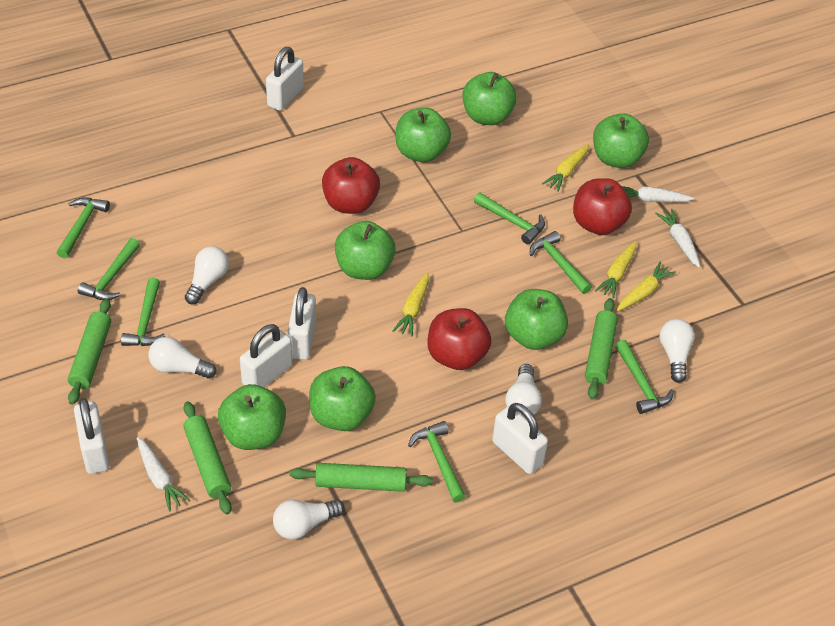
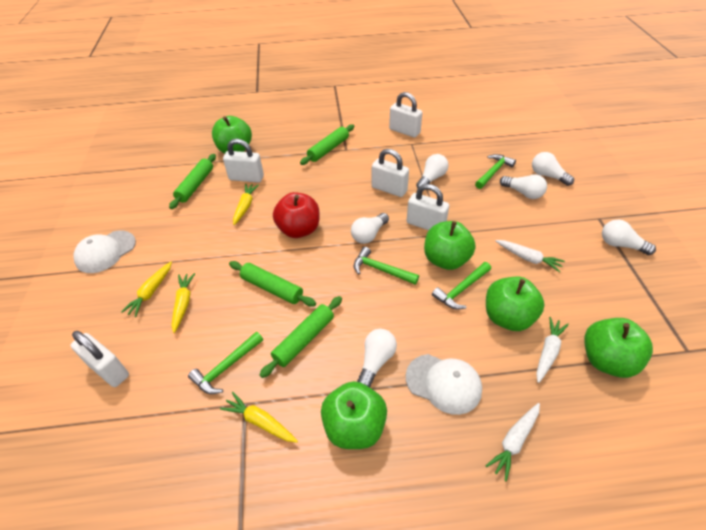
green apple: 7 -> 5
green hammer: 7 -> 4
red apple: 3 -> 1
white cap: 0 -> 2
white light bulb: 5 -> 6

